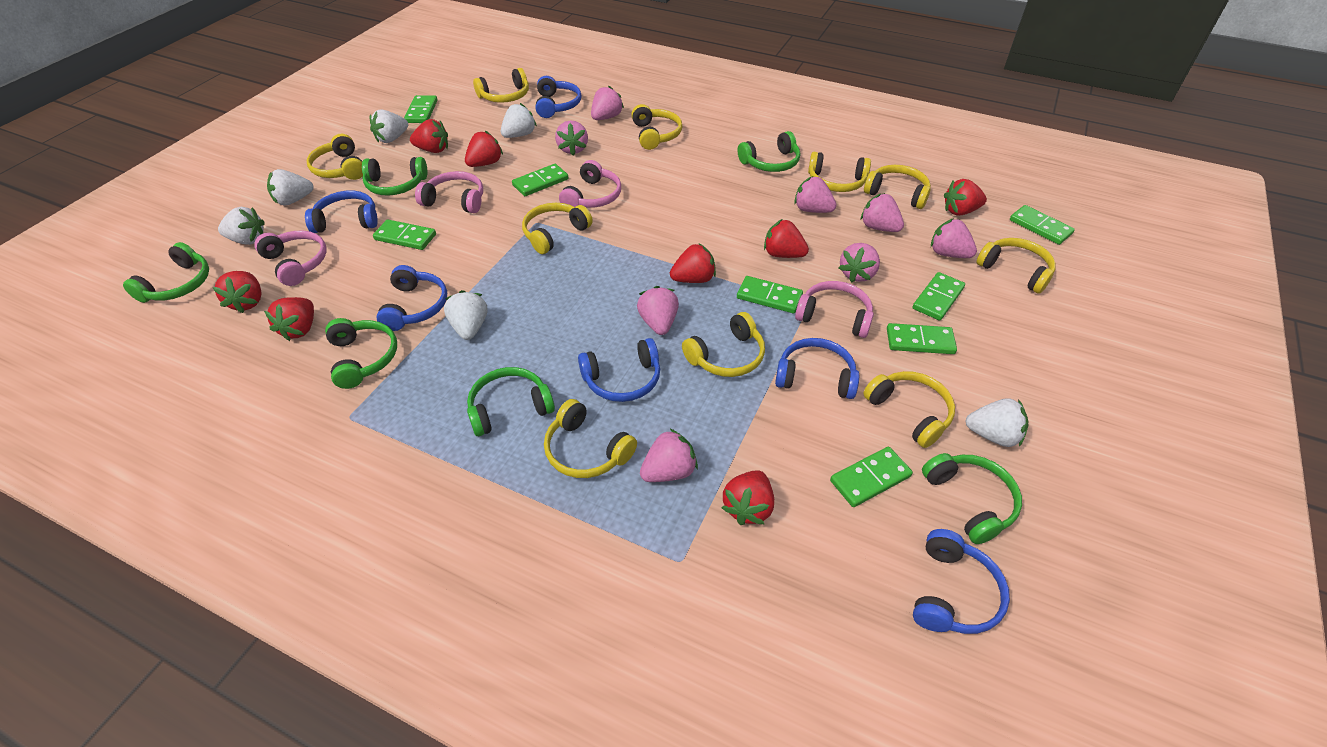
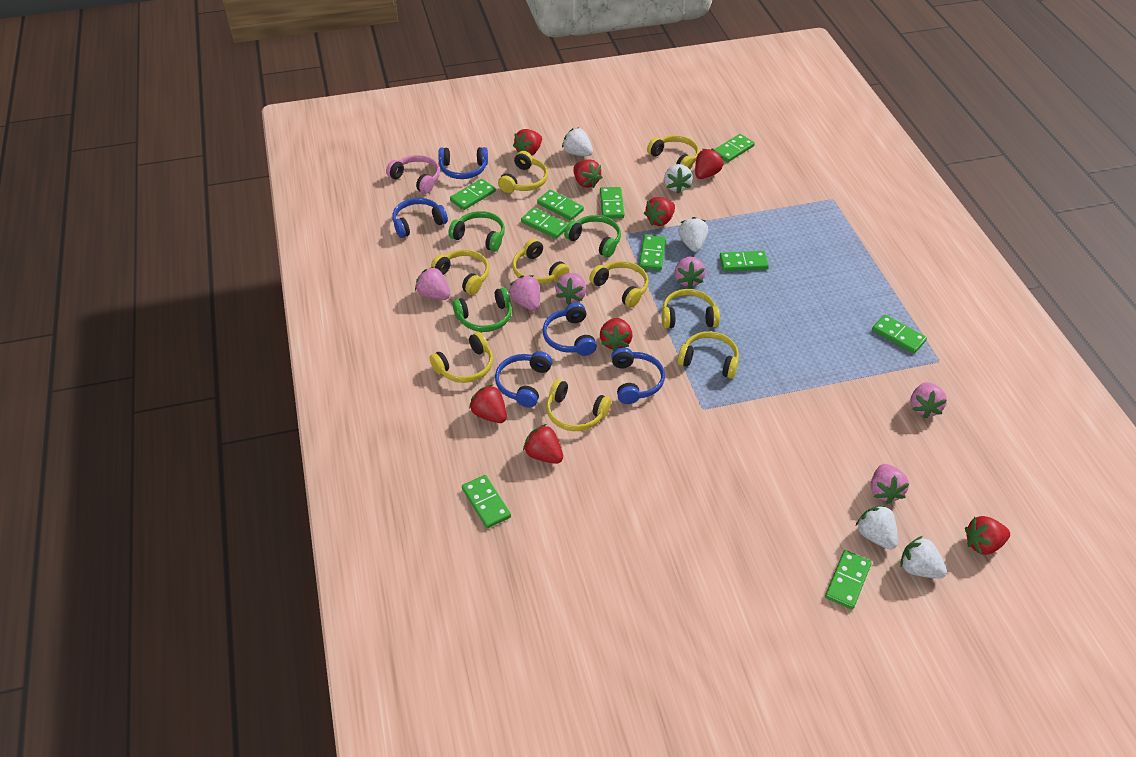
blue headphones: 6 -> 5
green domino: 8 -> 10
green headphones: 6 -> 3
pink headphones: 4 -> 1
pink strawberry: 8 -> 6
white strawberry: 6 -> 5
yellow headphones: 10 -> 9

